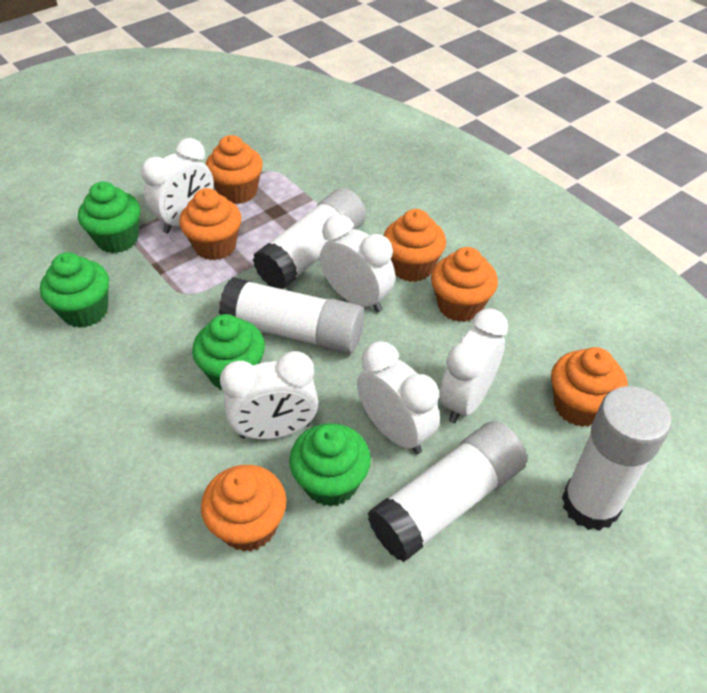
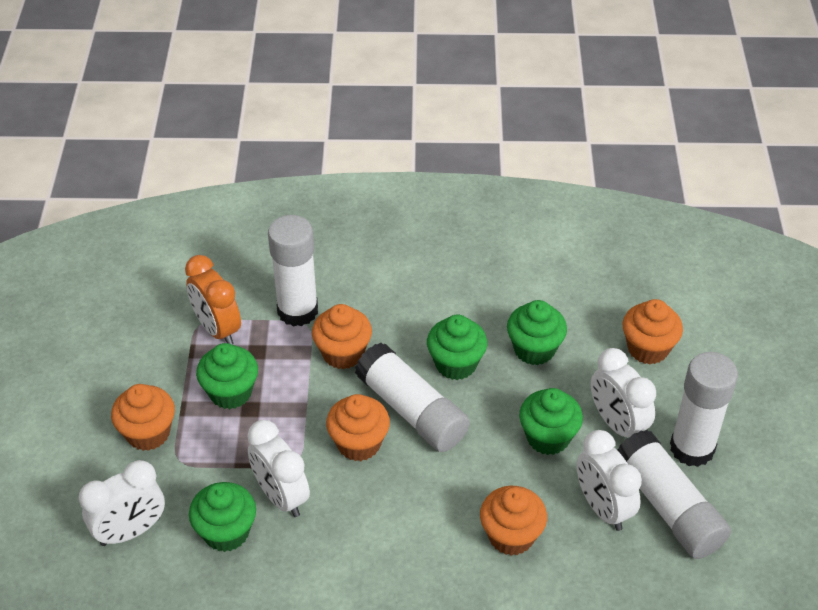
green cupcake: 4 -> 5
orange clock: 0 -> 1
orange cupcake: 6 -> 5
white clock: 5 -> 4

